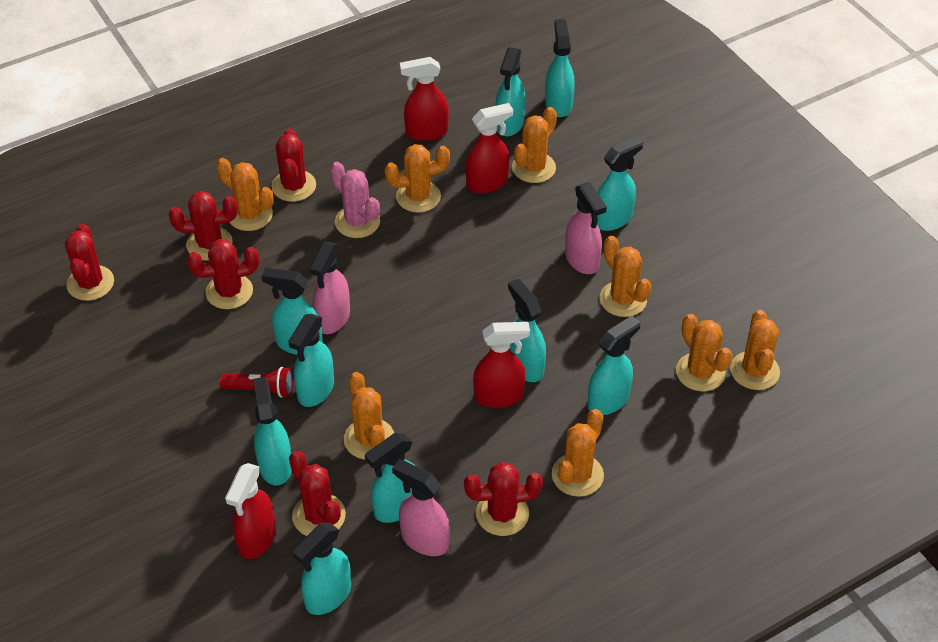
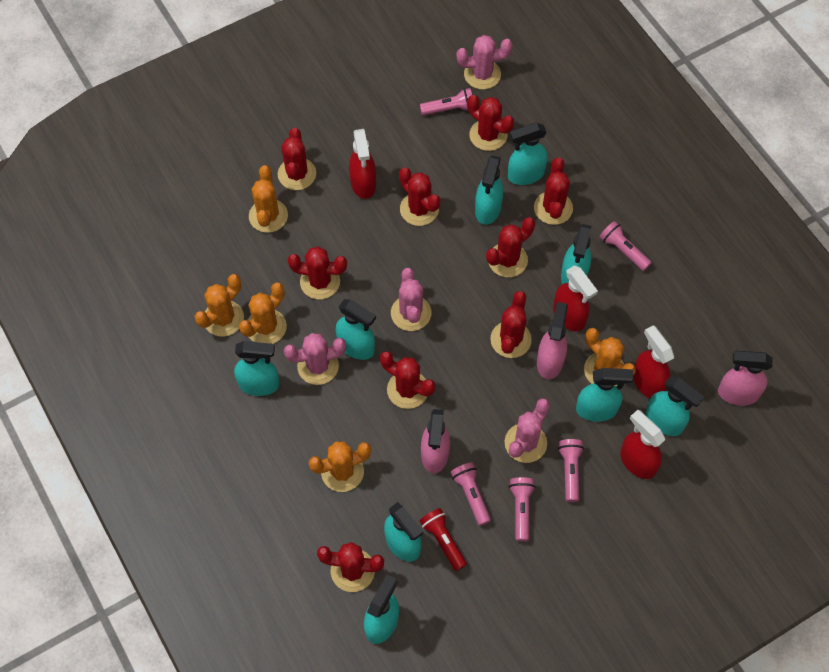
orange cactus: 8 -> 5
pink cactus: 1 -> 4
pink flashlight: 0 -> 5
red cactus: 6 -> 9
turquoise spray bottle: 10 -> 9

